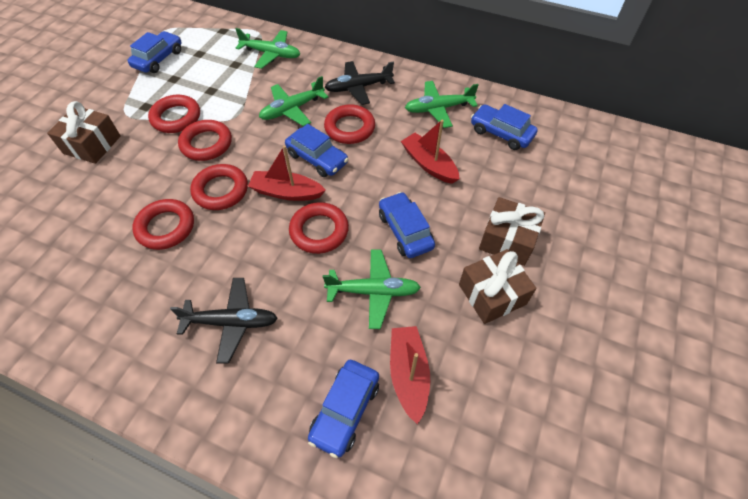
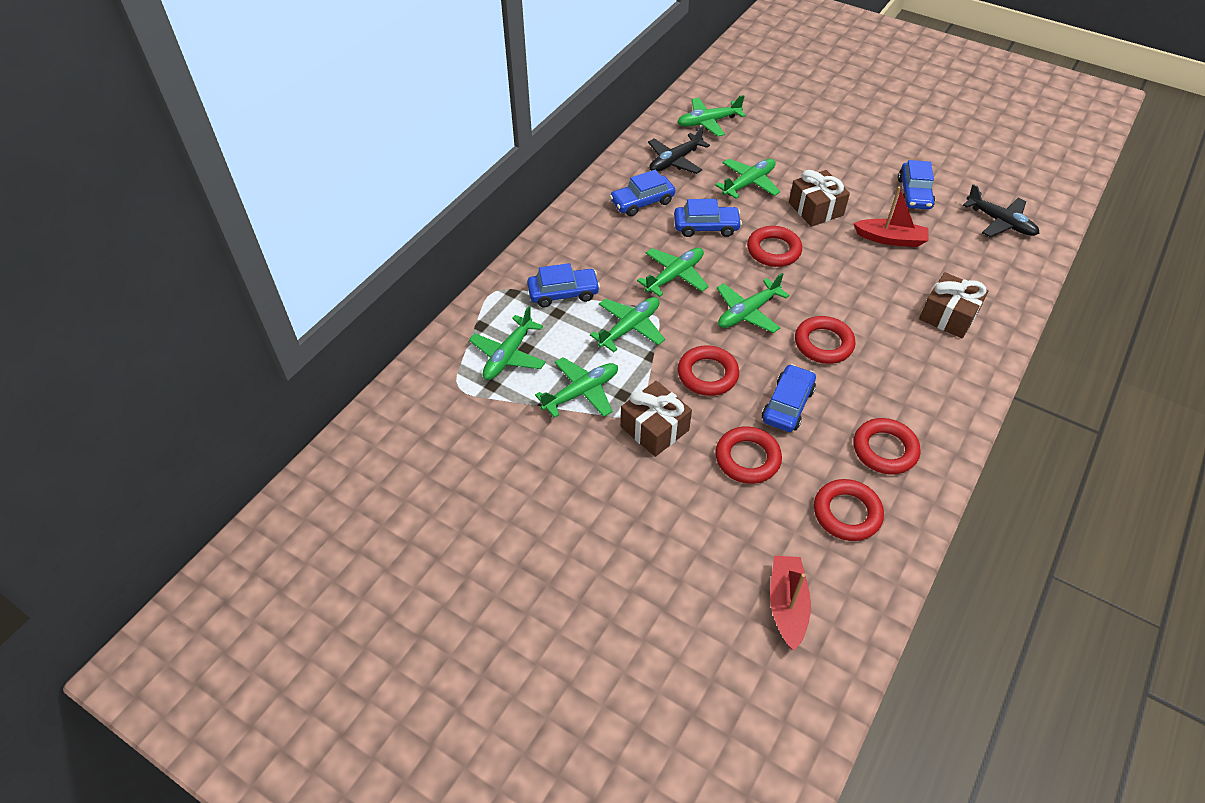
green plane: 4 -> 7
red boat: 3 -> 2

